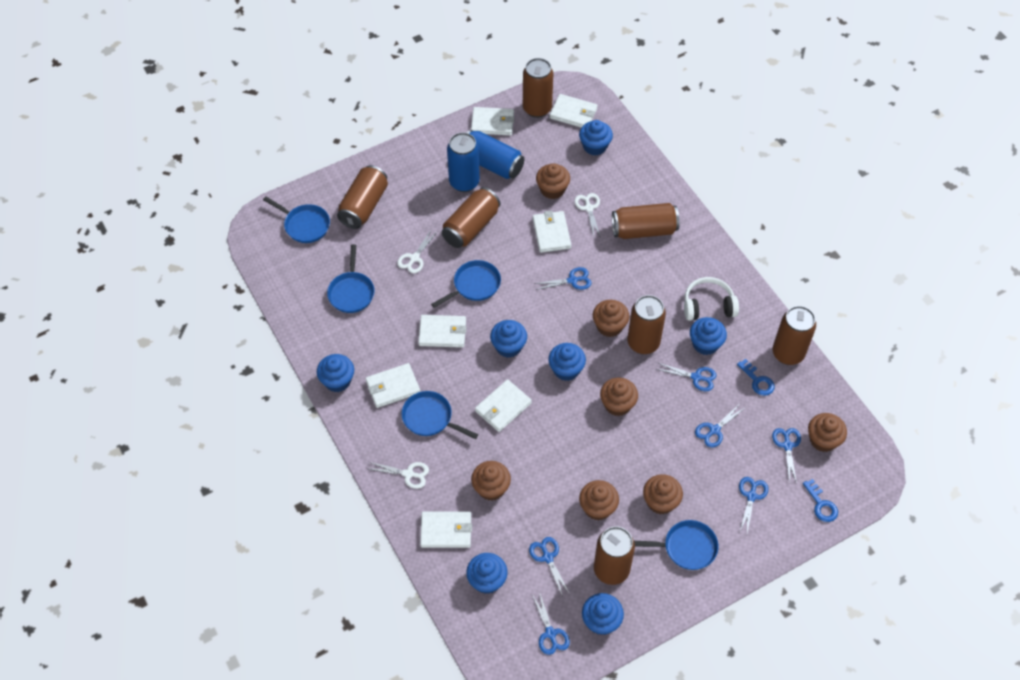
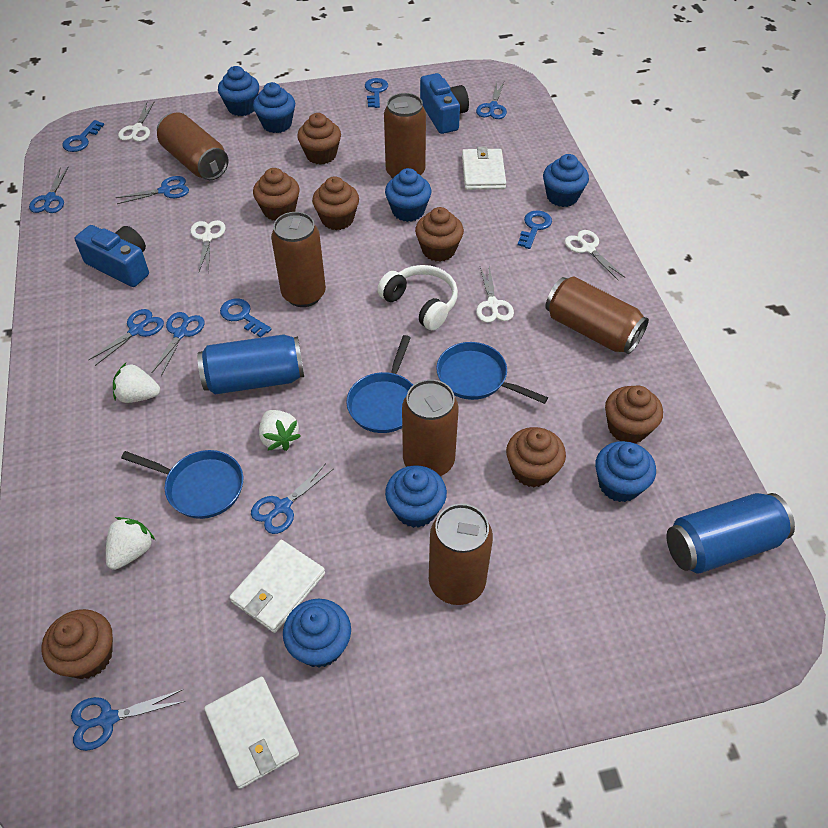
blue camera: 0 -> 2
blue key: 2 -> 4
blue pan: 5 -> 3
brown can: 7 -> 6
white scissors: 3 -> 4
white strawberry: 0 -> 3
white wallet: 7 -> 3

